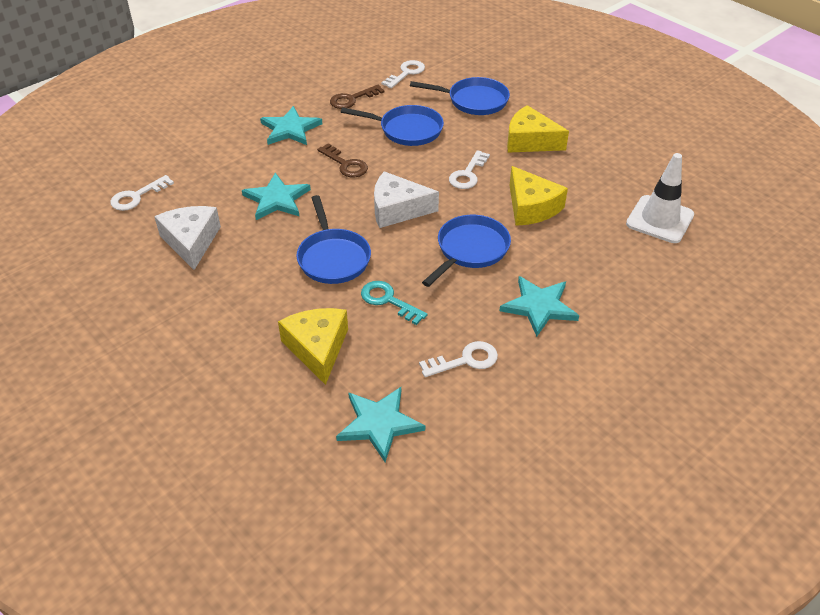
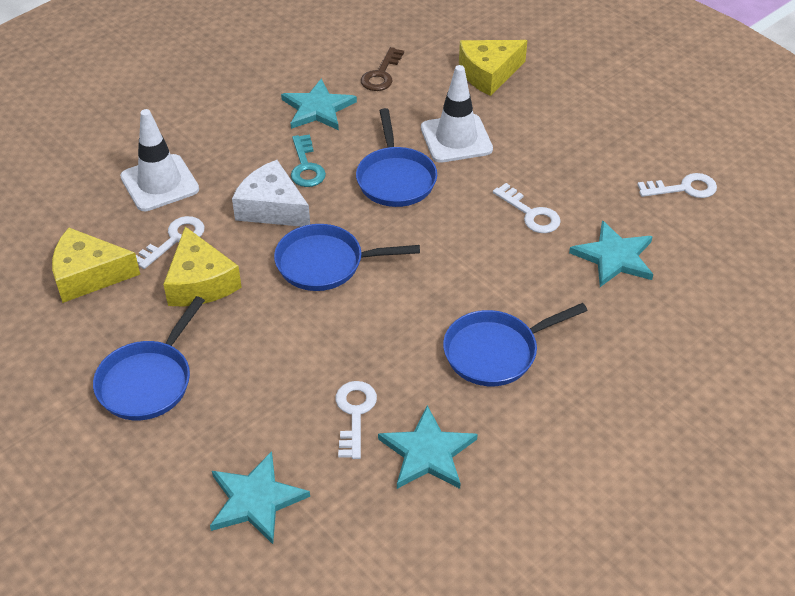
brown key: 2 -> 1
white cheese: 2 -> 1
white traffic cone: 1 -> 2

